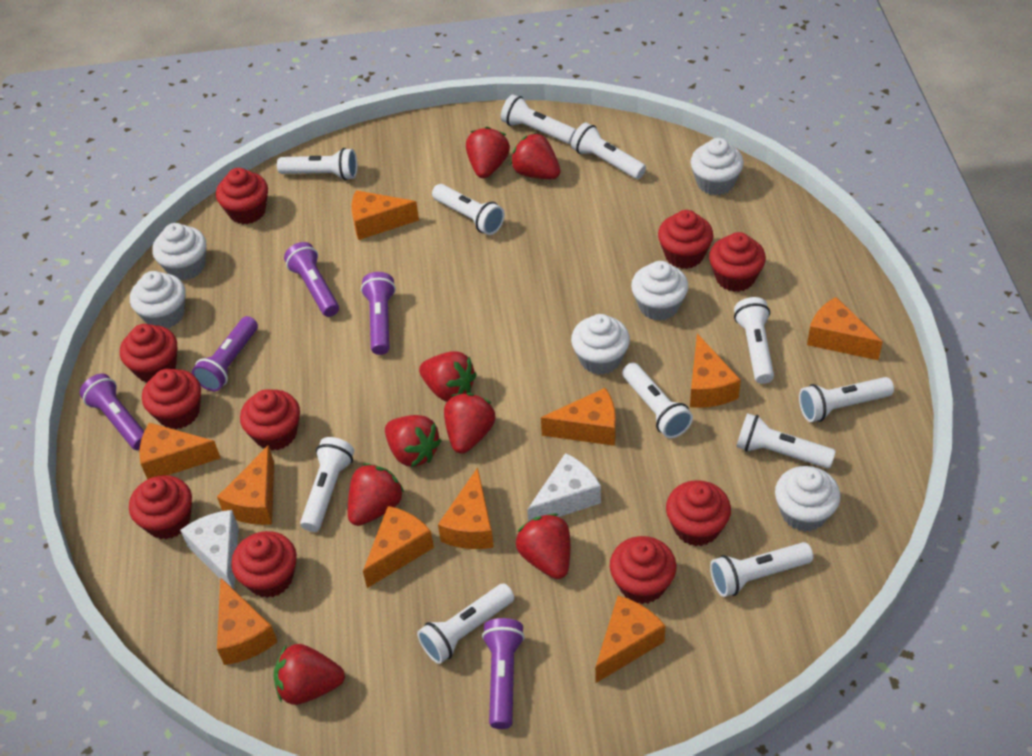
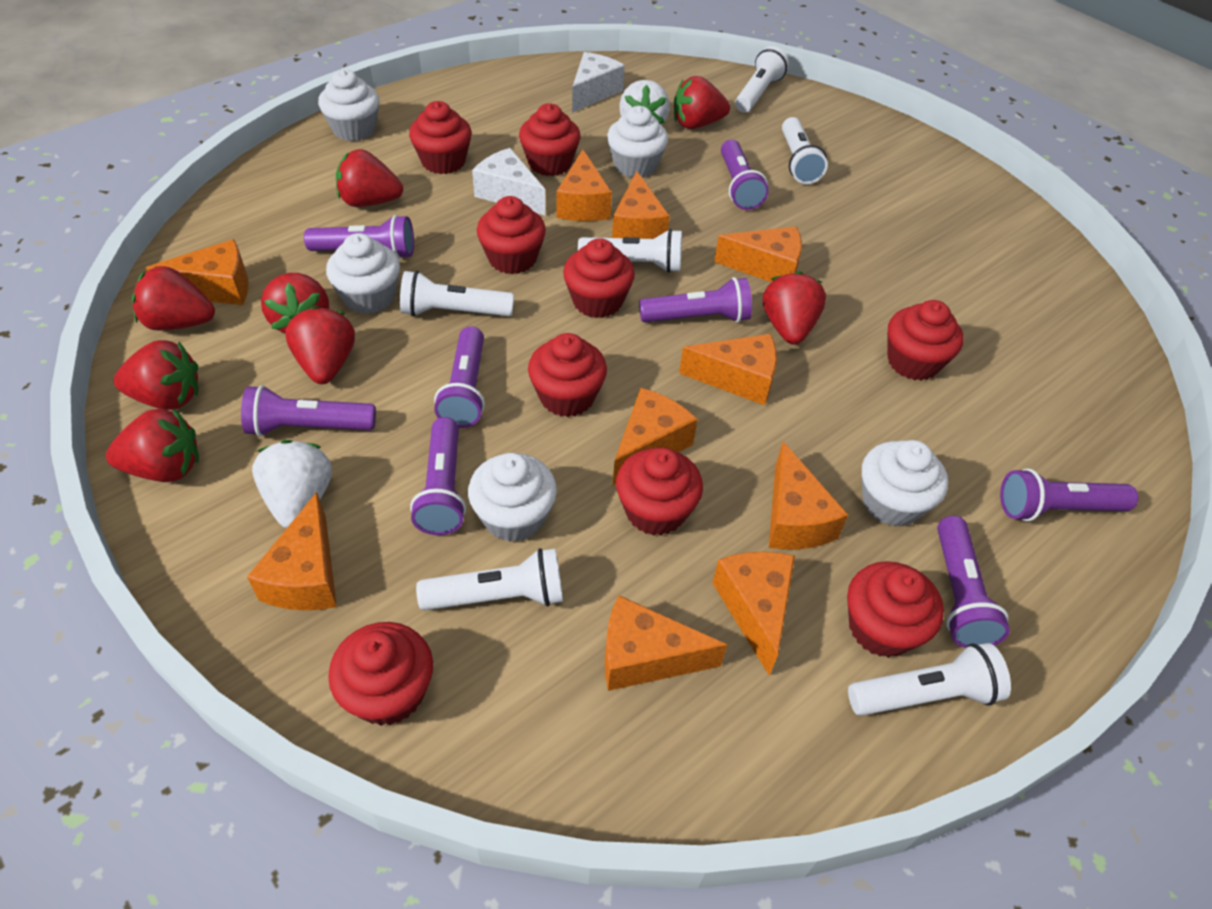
purple flashlight: 5 -> 8
red cupcake: 10 -> 9
white cupcake: 6 -> 5
white flashlight: 11 -> 6
white strawberry: 0 -> 2

